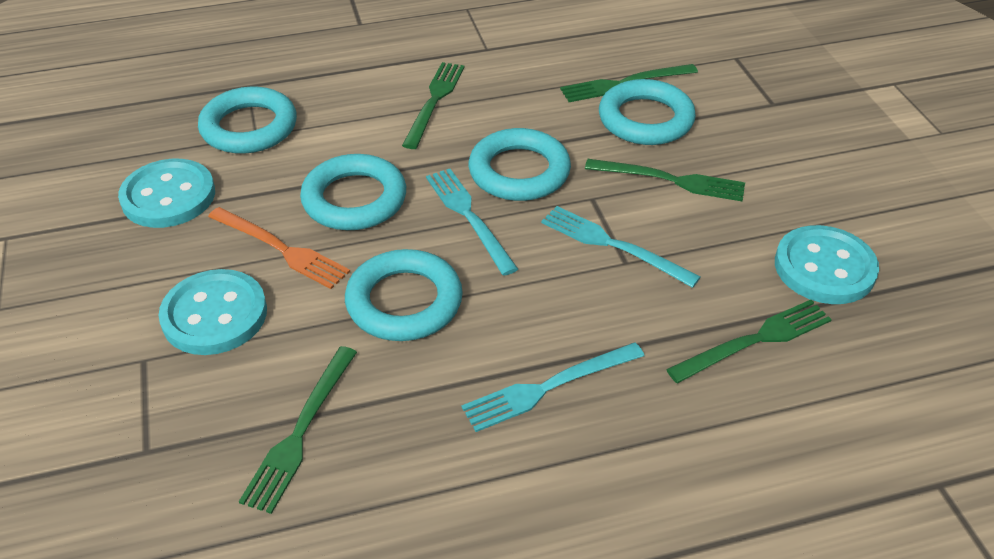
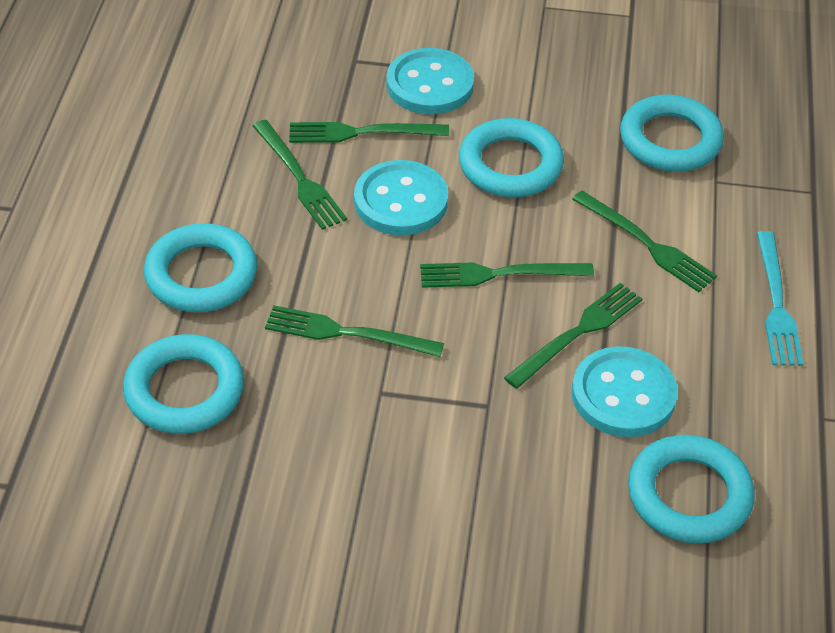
green fork: 5 -> 6
orange fork: 1 -> 0
turquoise fork: 3 -> 1

